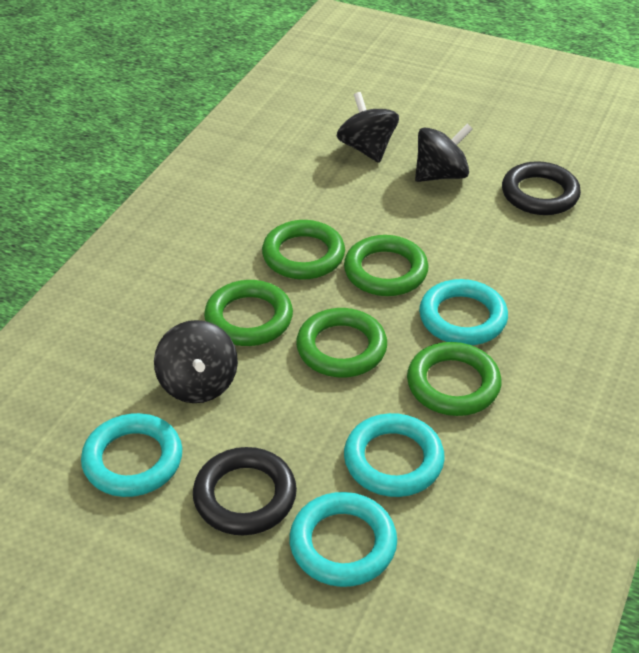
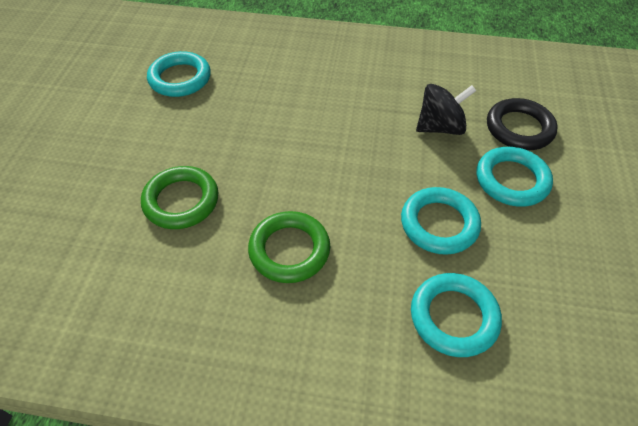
black ring: 2 -> 1
black spinning top: 3 -> 1
green ring: 5 -> 2

